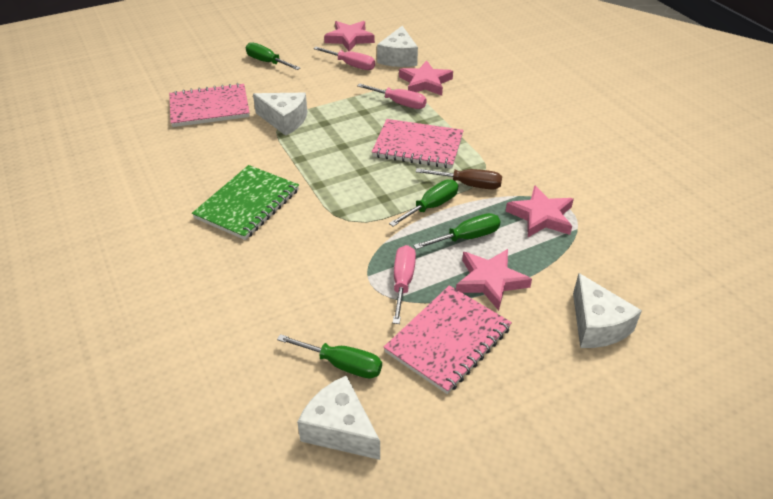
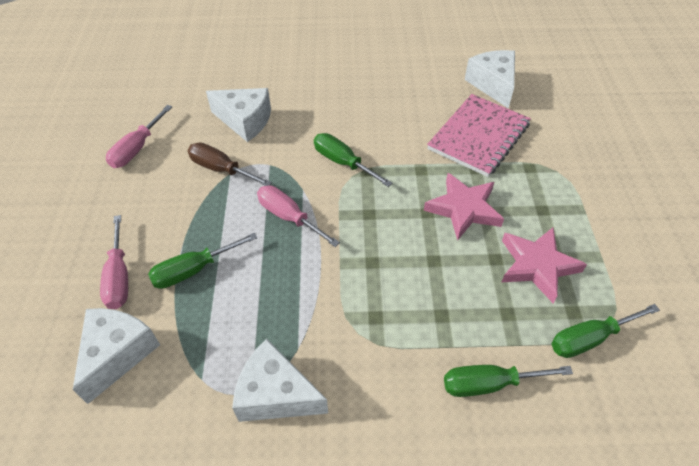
green notebook: 1 -> 0
pink notebook: 3 -> 1
pink star: 4 -> 2

